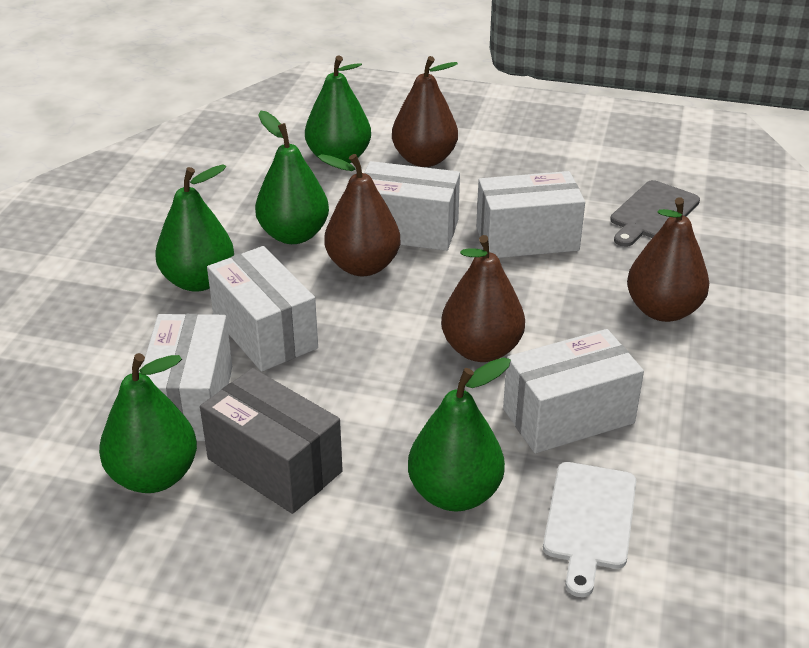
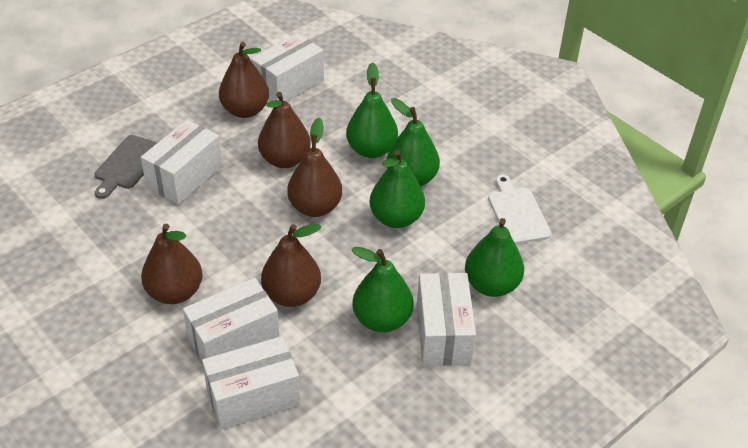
brown pear: 4 -> 5
grey box: 1 -> 0

